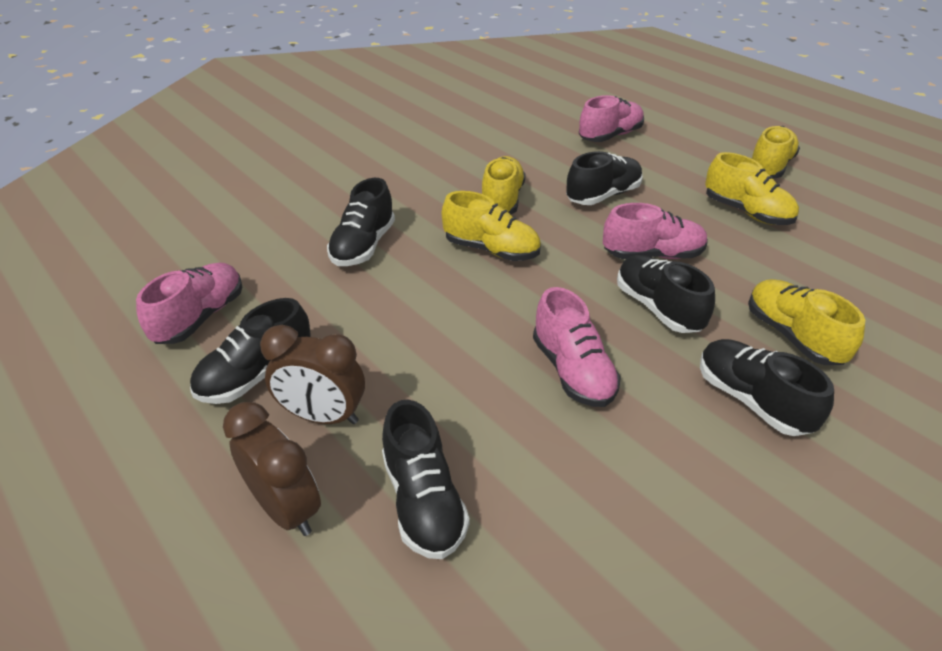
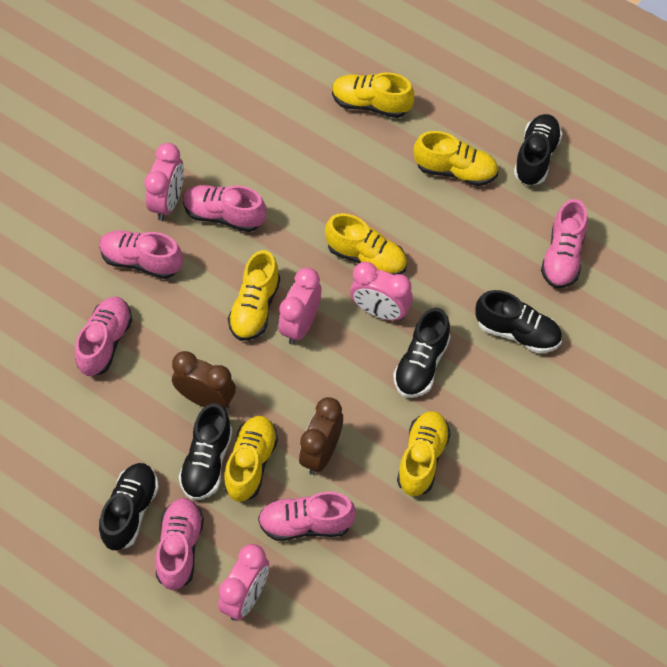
black shoe: 6 -> 5
pink clock: 0 -> 4
pink shoe: 4 -> 6
yellow shoe: 5 -> 6

